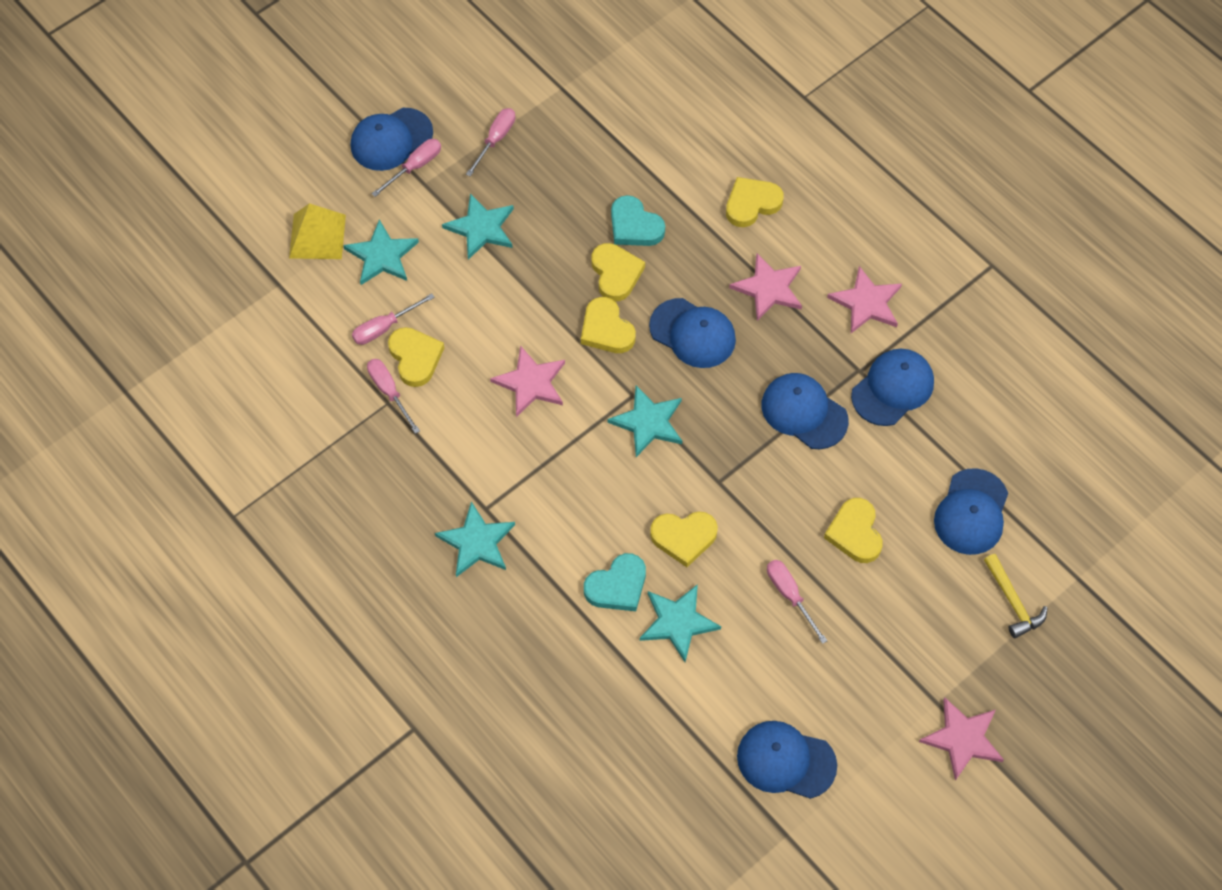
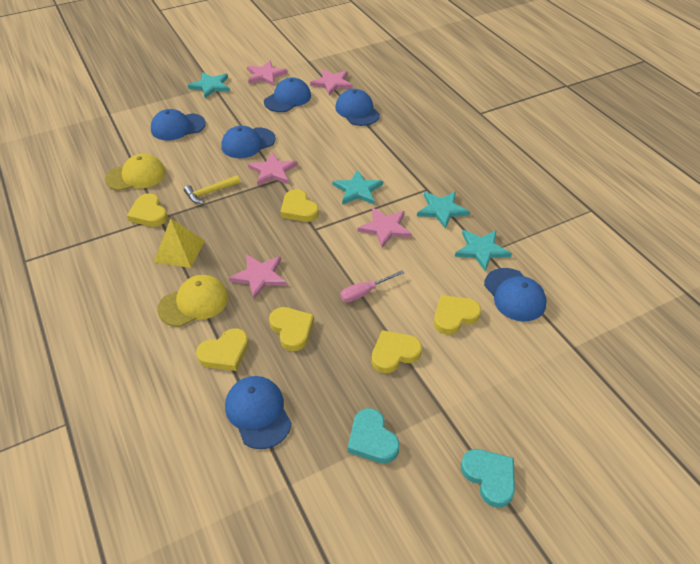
pink screwdriver: 5 -> 1
pink star: 4 -> 5
turquoise star: 5 -> 4
yellow cap: 0 -> 2

